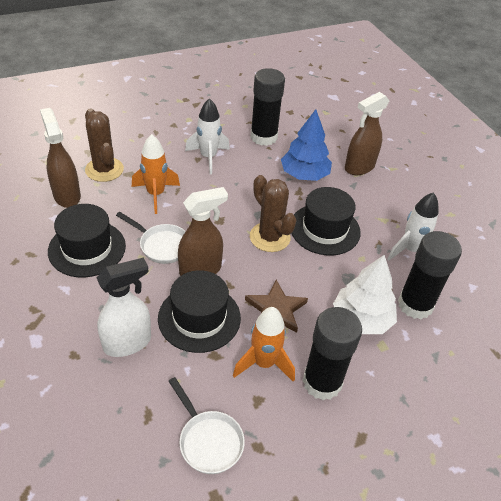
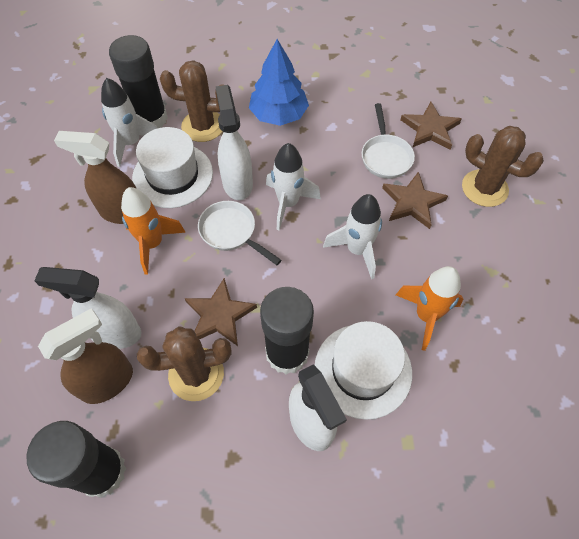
black hat: 3 -> 0
brown cactus: 2 -> 3
brown spray bottle: 3 -> 2
brown star: 1 -> 3
white hat: 0 -> 2
white rocket: 2 -> 3
white spray bottle: 1 -> 3
white tree: 1 -> 0

